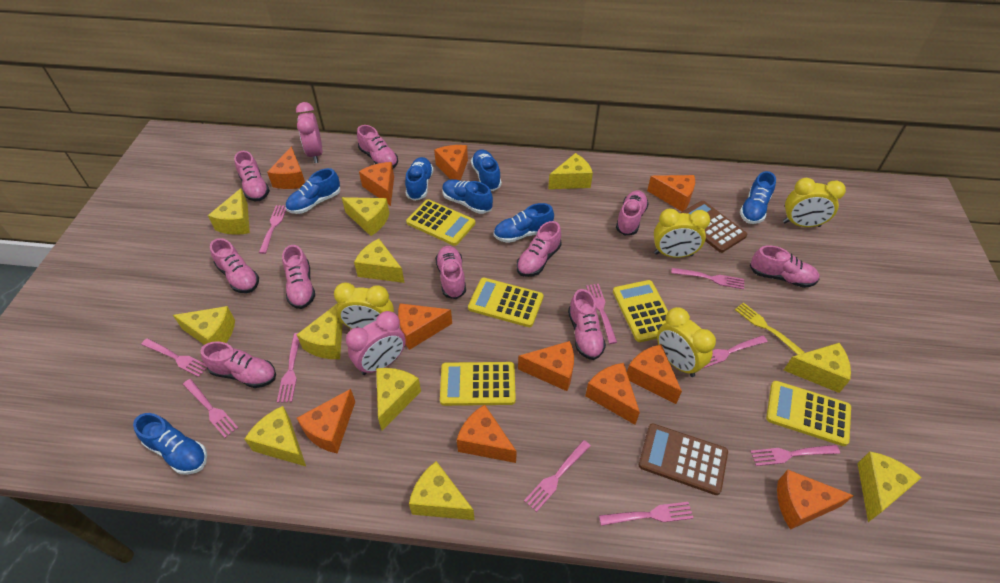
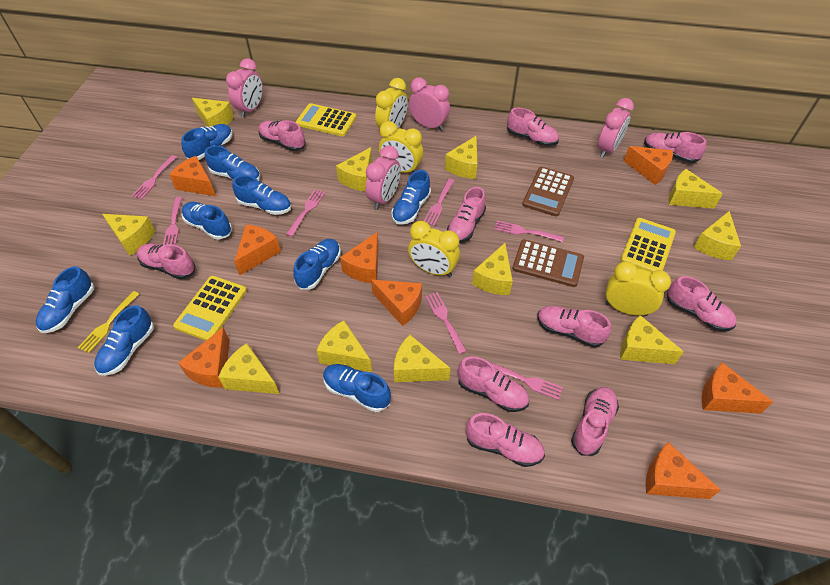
blue shoe: 7 -> 9
orange cheese: 11 -> 8
pink clock: 2 -> 4
pink fork: 10 -> 7
yellow calculator: 5 -> 3

